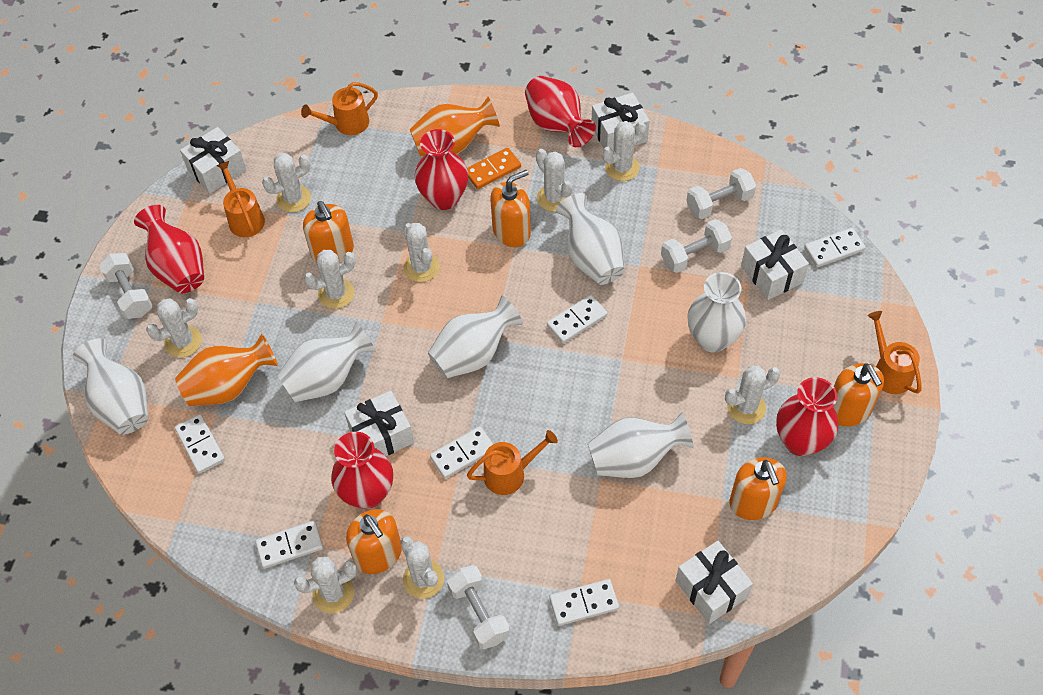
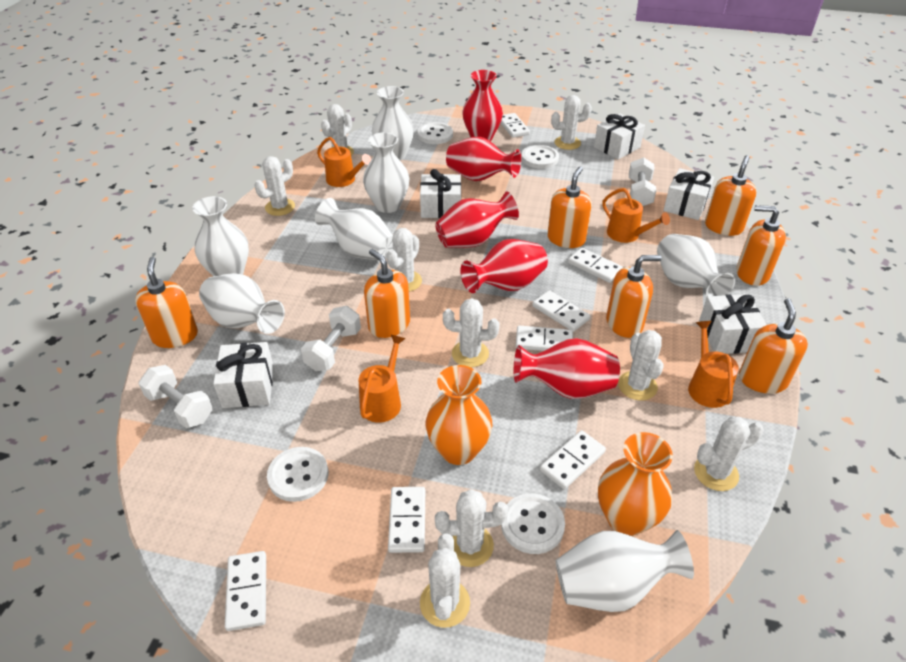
orange domino: 1 -> 0
orange soap dispenser: 5 -> 7
white button: 0 -> 4
white domino: 6 -> 7
white dumbbell: 4 -> 3
white vase: 6 -> 7

